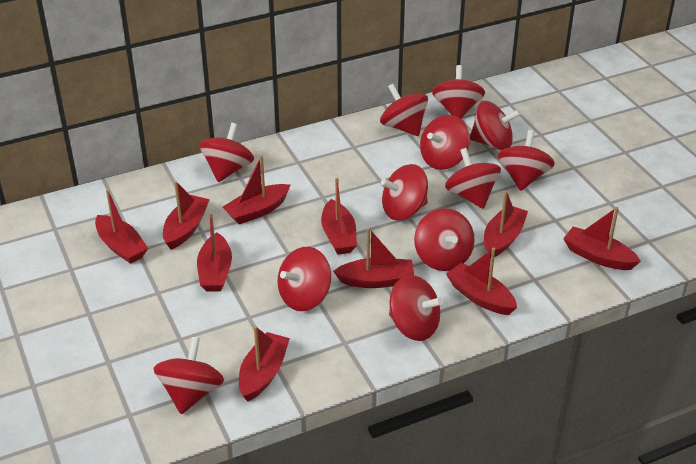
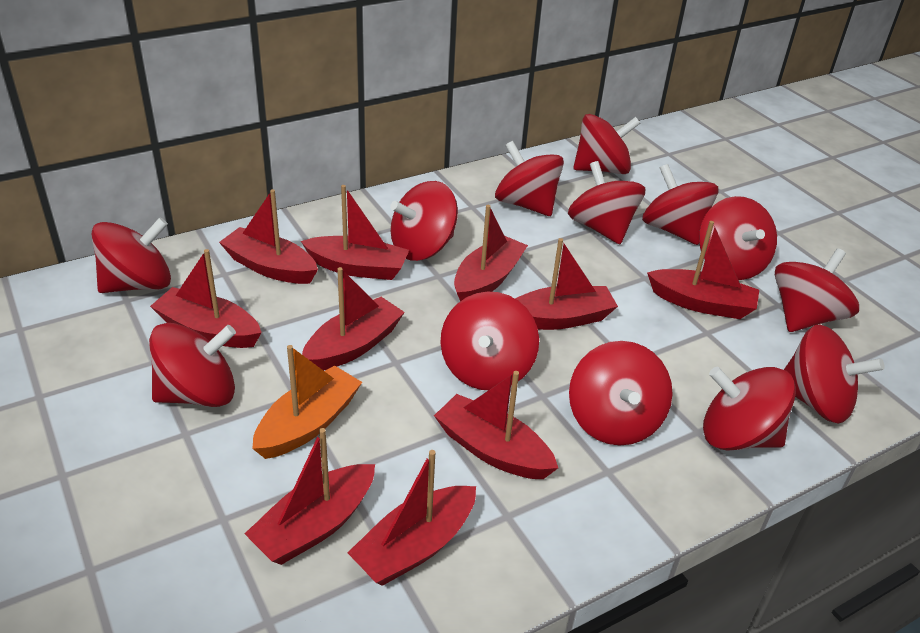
orange boat: 0 -> 1
red spinning top: 12 -> 13

